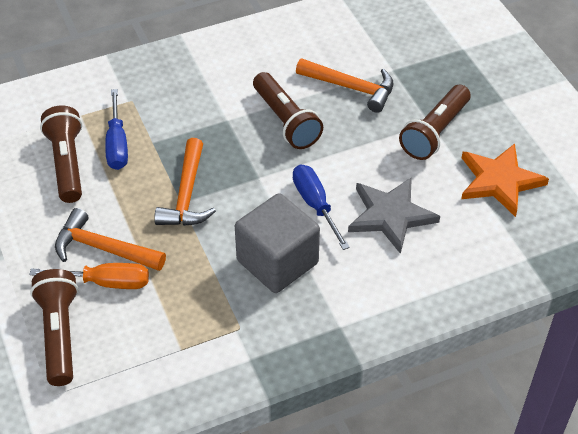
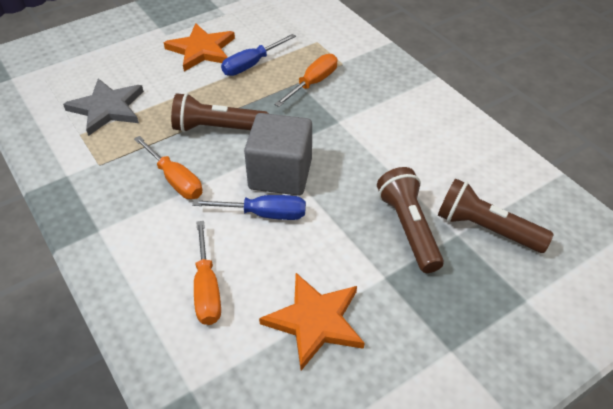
brown flashlight: 4 -> 3
orange hammer: 3 -> 0
orange screwdriver: 1 -> 3
orange star: 1 -> 2

